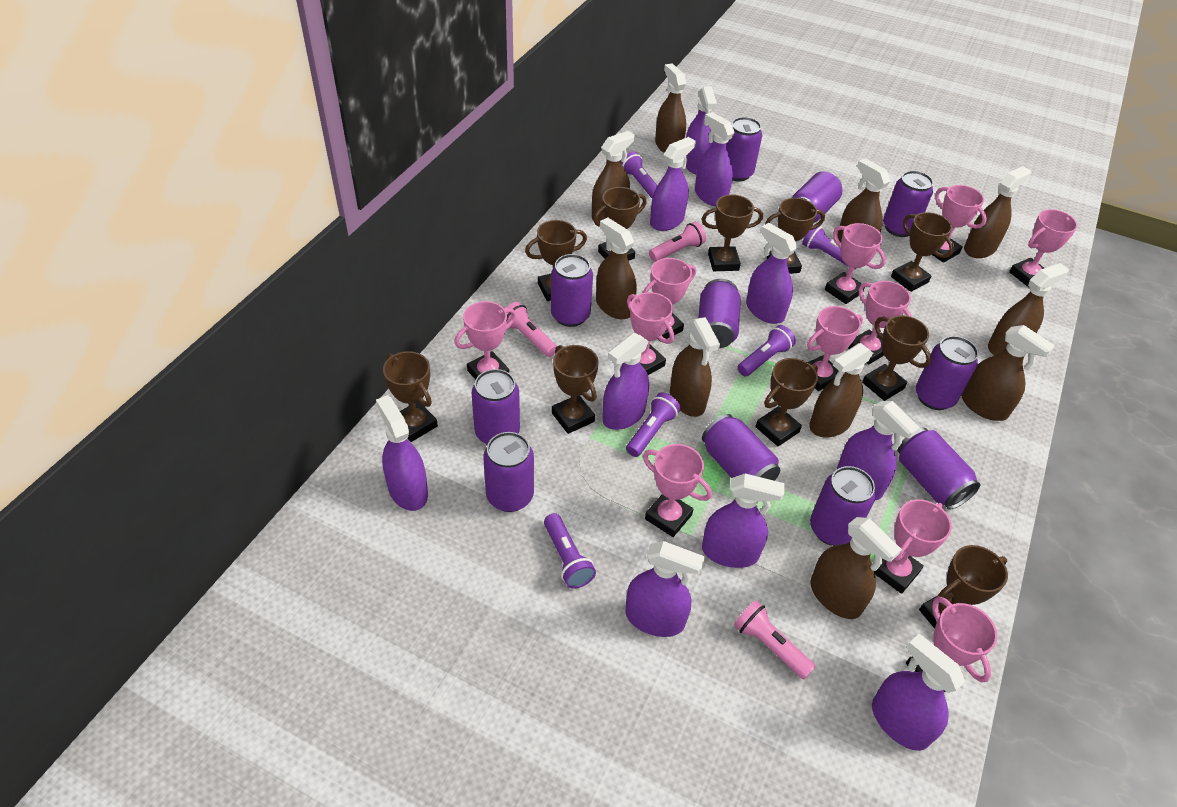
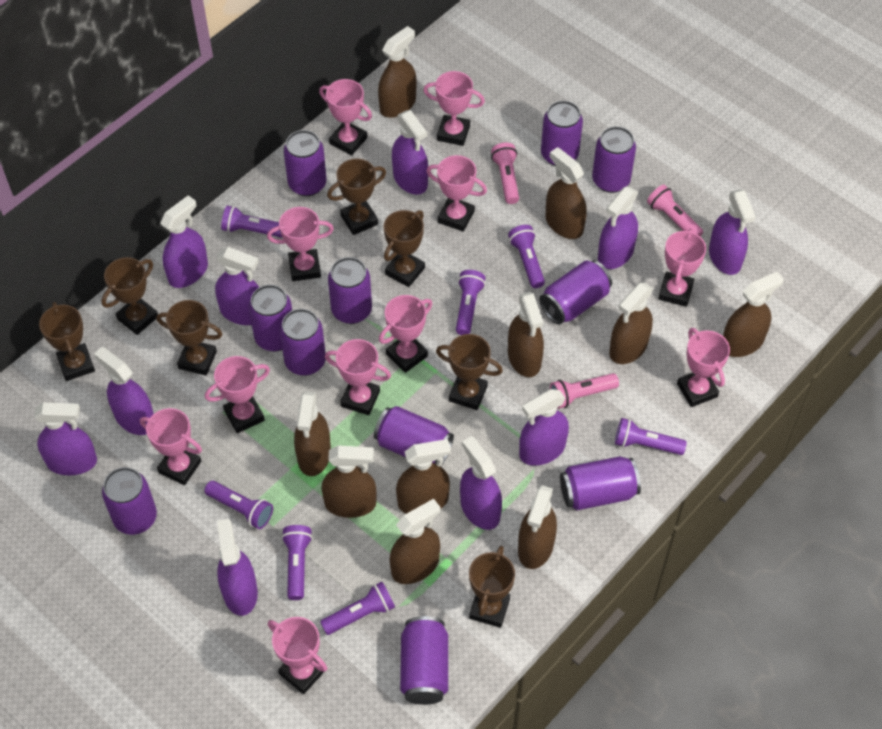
brown trophy: 10 -> 7
purple flashlight: 5 -> 7

